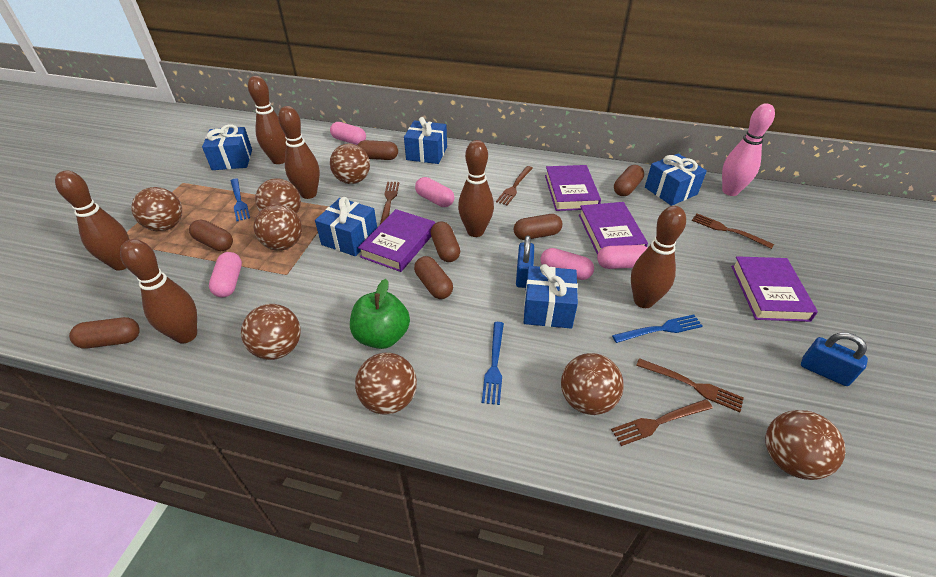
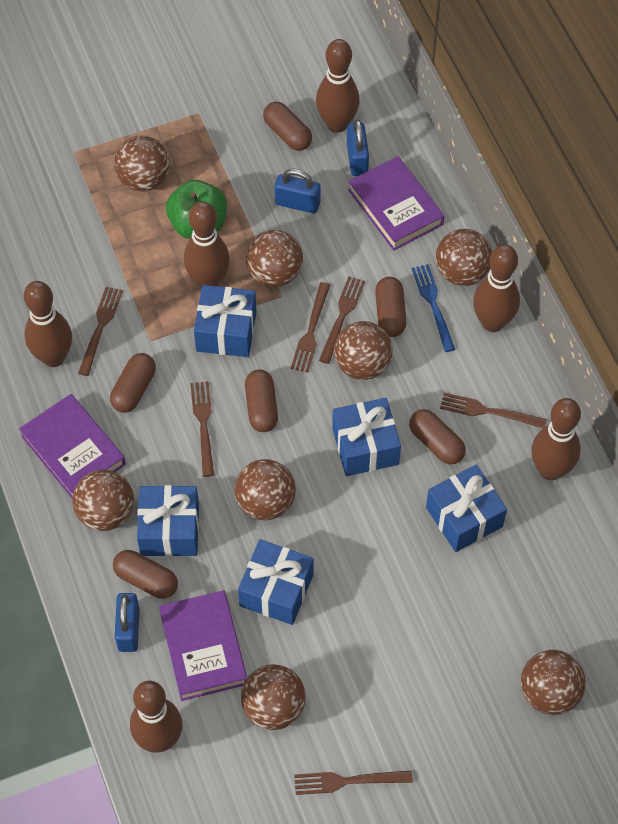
blue fork: 3 -> 1
blue padlock: 2 -> 3
brown capsule: 7 -> 6
brown fork: 5 -> 6
pink bowling pin: 1 -> 0
pink capsule: 5 -> 0
purple book: 4 -> 3

